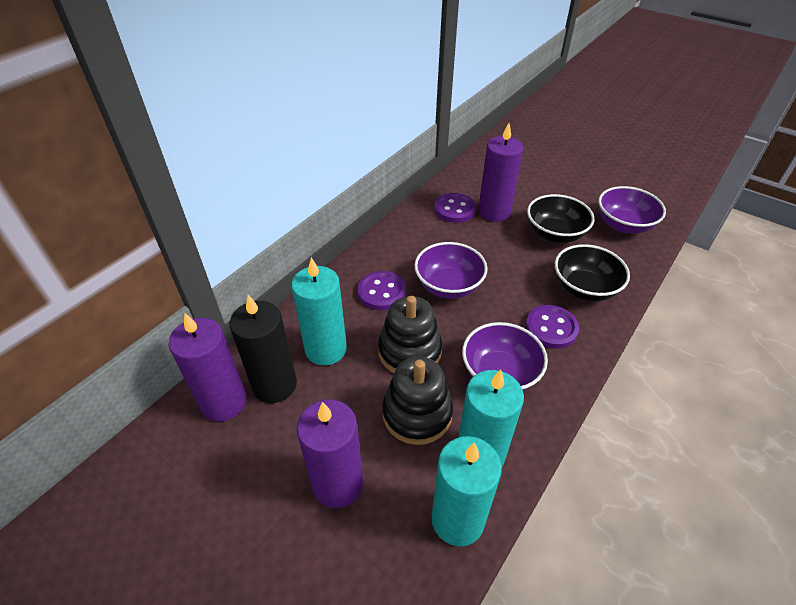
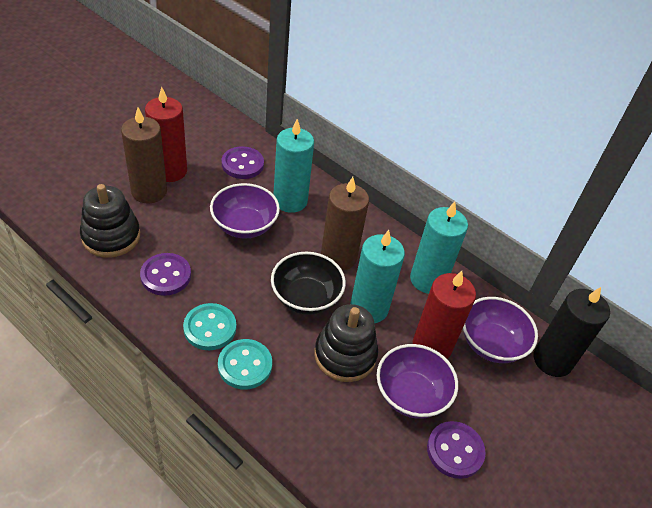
black bowl: 2 -> 1
brown candle: 0 -> 2
purple candle: 3 -> 0
red candle: 0 -> 2
turquoise button: 0 -> 2

